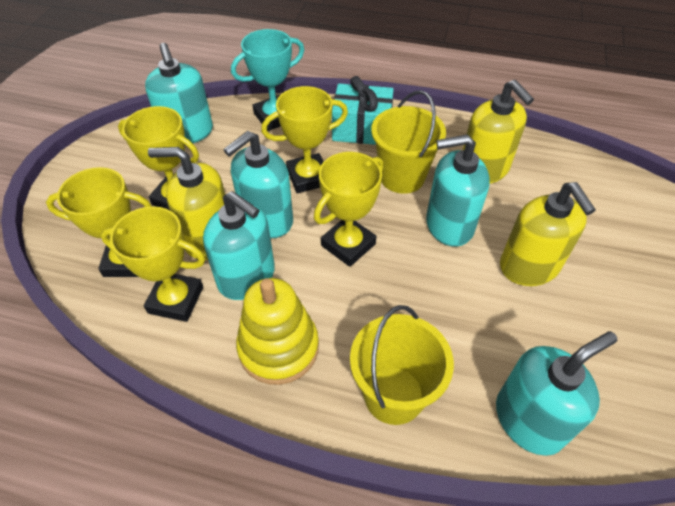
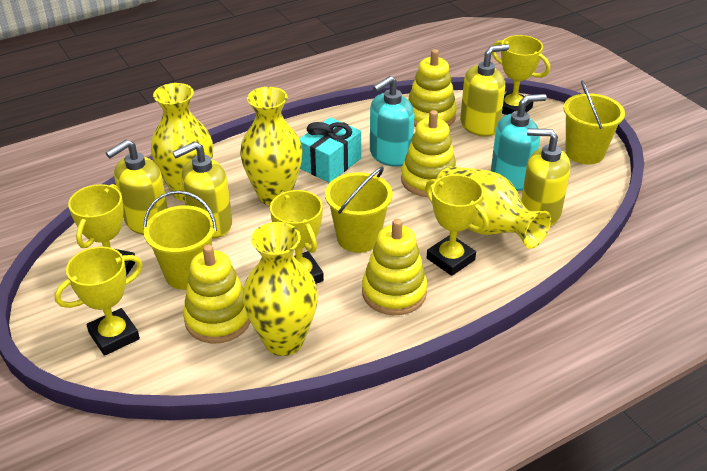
turquoise soap dispenser: 5 -> 2
turquoise trophy: 1 -> 0
yellow bucket: 2 -> 3
yellow soap dispenser: 3 -> 4
yellow stacking toy: 1 -> 4
yellow vase: 0 -> 4

